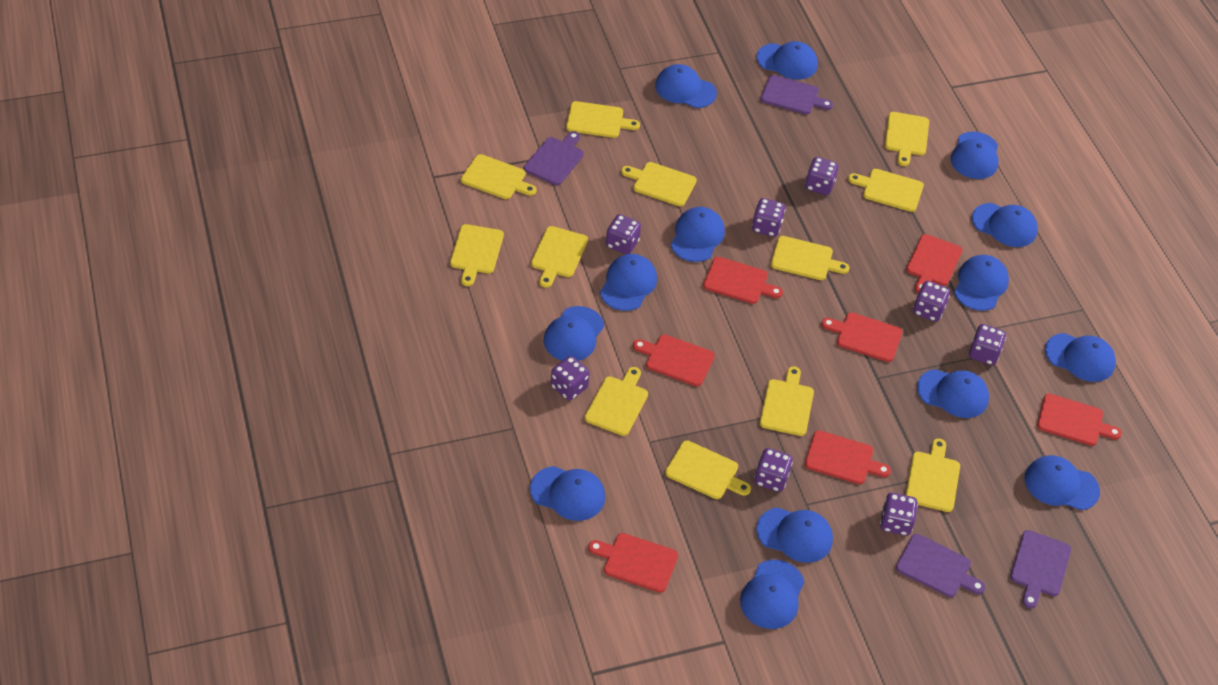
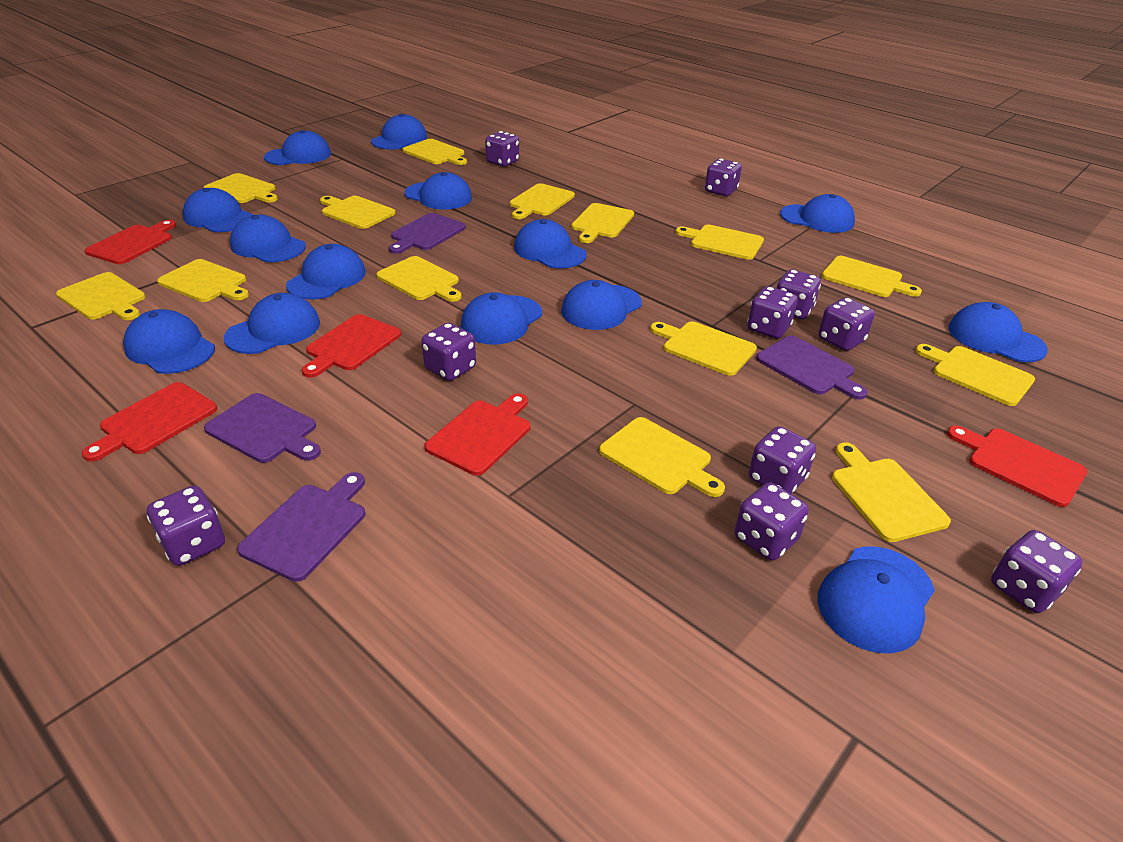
purple dice: 8 -> 10
red cutting board: 7 -> 5
yellow cutting board: 12 -> 14

